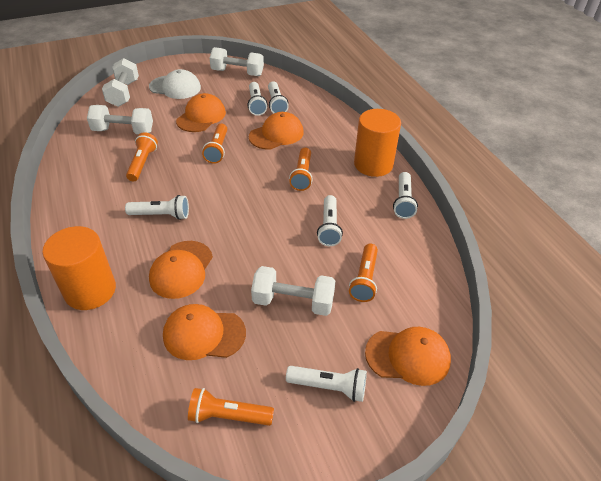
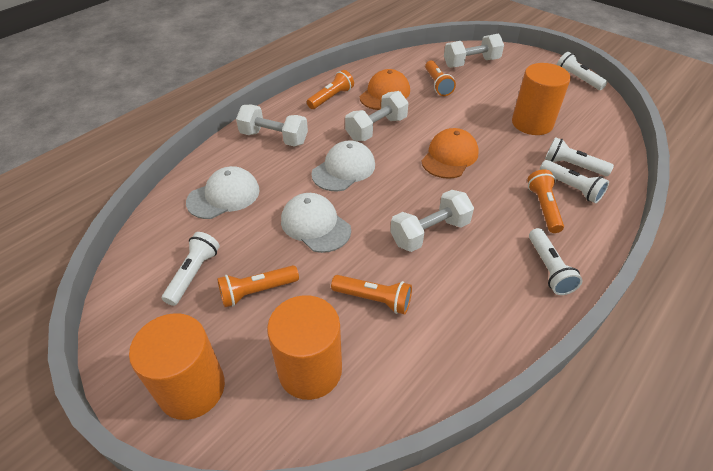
orange cap: 5 -> 2
orange cylinder: 2 -> 3
white cap: 1 -> 3
white flashlight: 6 -> 5

